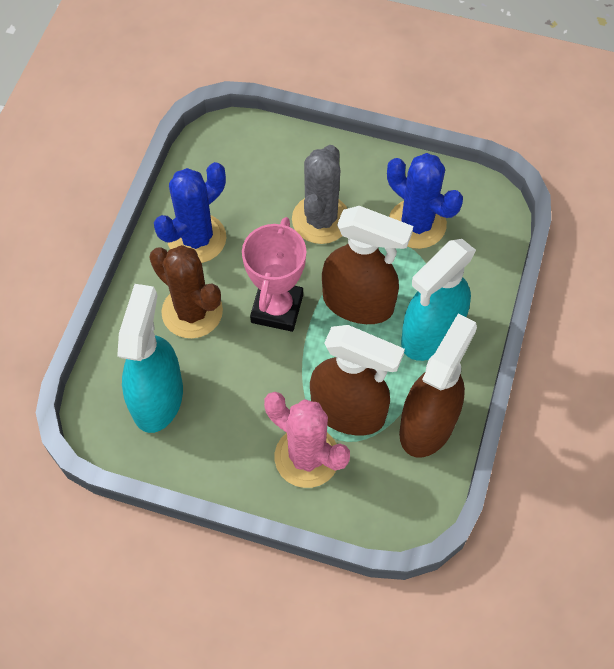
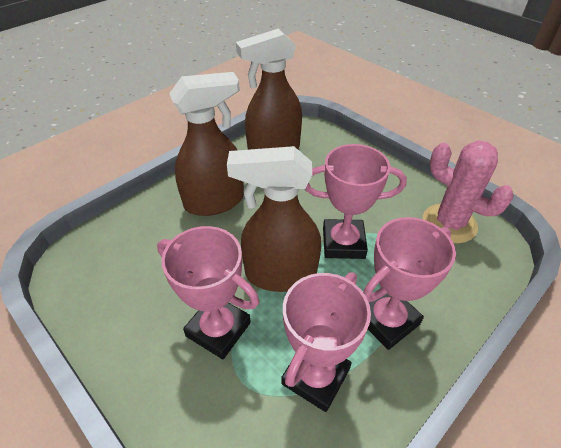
blue cactus: 2 -> 0
brown cactus: 1 -> 0
grey cactus: 1 -> 0
pink trophy: 1 -> 4
turquoise spray bottle: 2 -> 0

